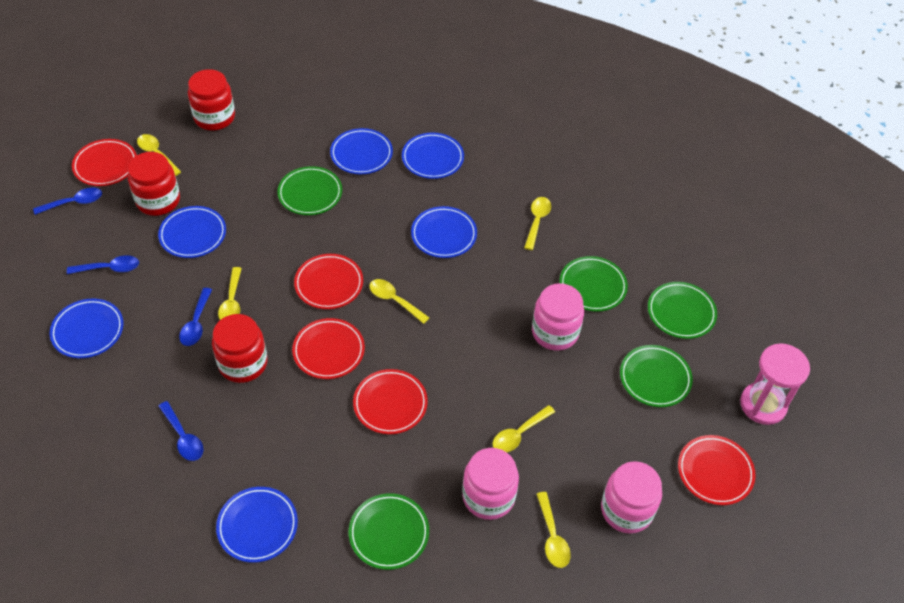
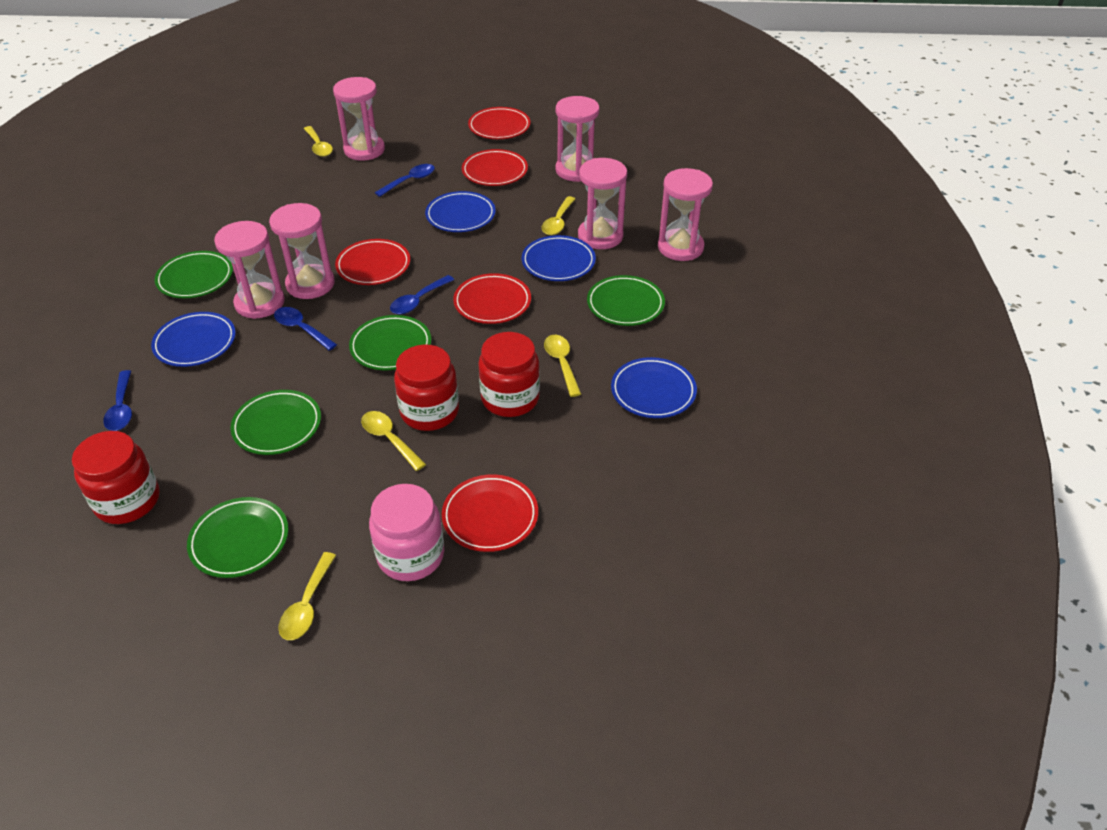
blue plate: 6 -> 4
pink hourglass: 1 -> 6
pink jar: 3 -> 1
yellow spoon: 6 -> 5

